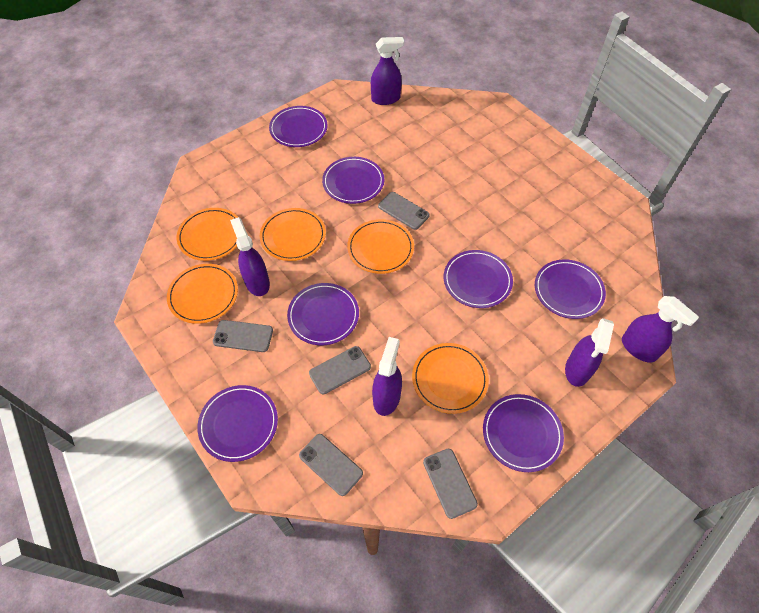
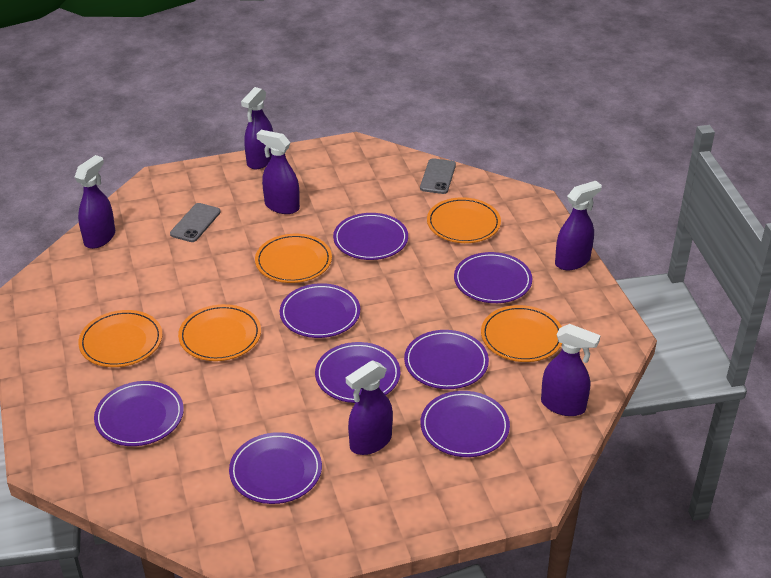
grey phone: 5 -> 2
purple plate: 7 -> 8
purple spray bottle: 5 -> 6

